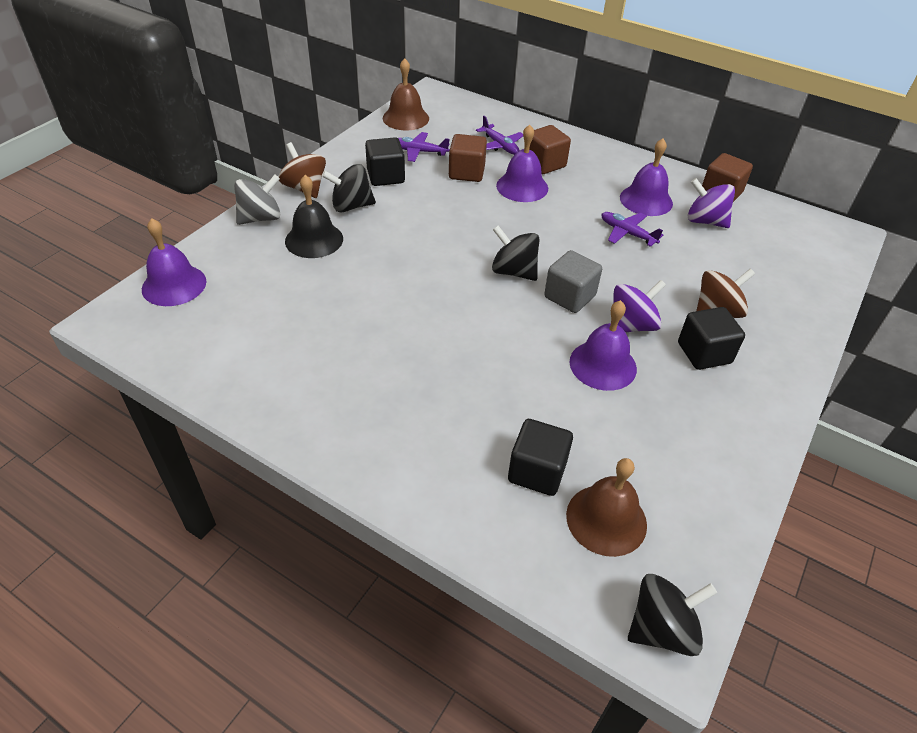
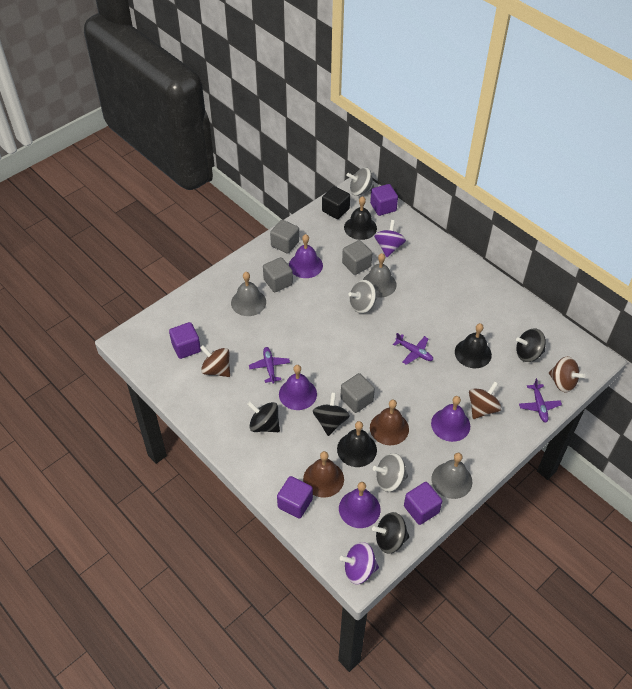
black bell: 1 -> 3
black cube: 3 -> 1
black spinning top: 3 -> 4
brown cube: 3 -> 0
brown spinning top: 2 -> 3
grey bell: 0 -> 3
grey cube: 1 -> 4
grey spinning top: 1 -> 3
purple cube: 0 -> 4

